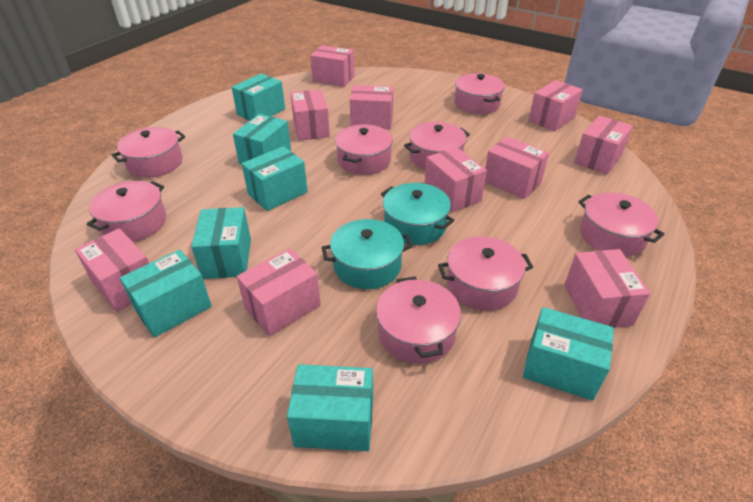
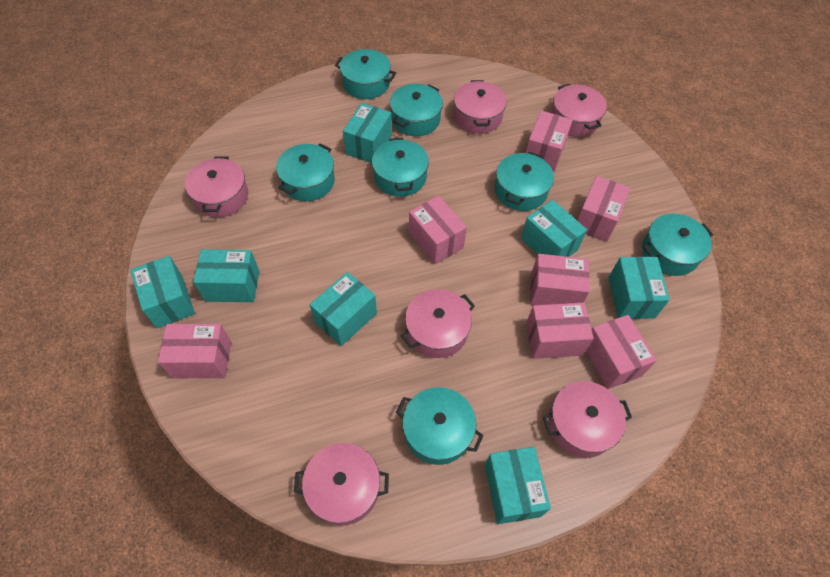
pink box: 10 -> 7
pink pot: 8 -> 6
turquoise pot: 2 -> 7

